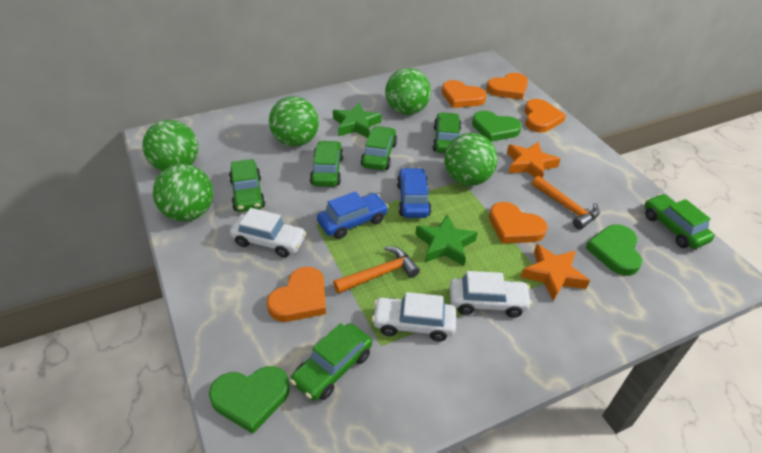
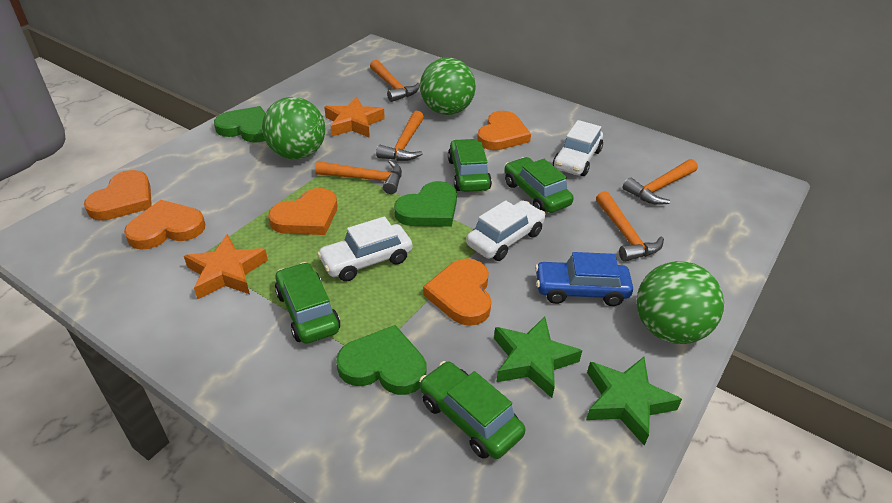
blue car: 2 -> 1
green ball: 5 -> 3
green car: 6 -> 4
orange hammer: 2 -> 5

